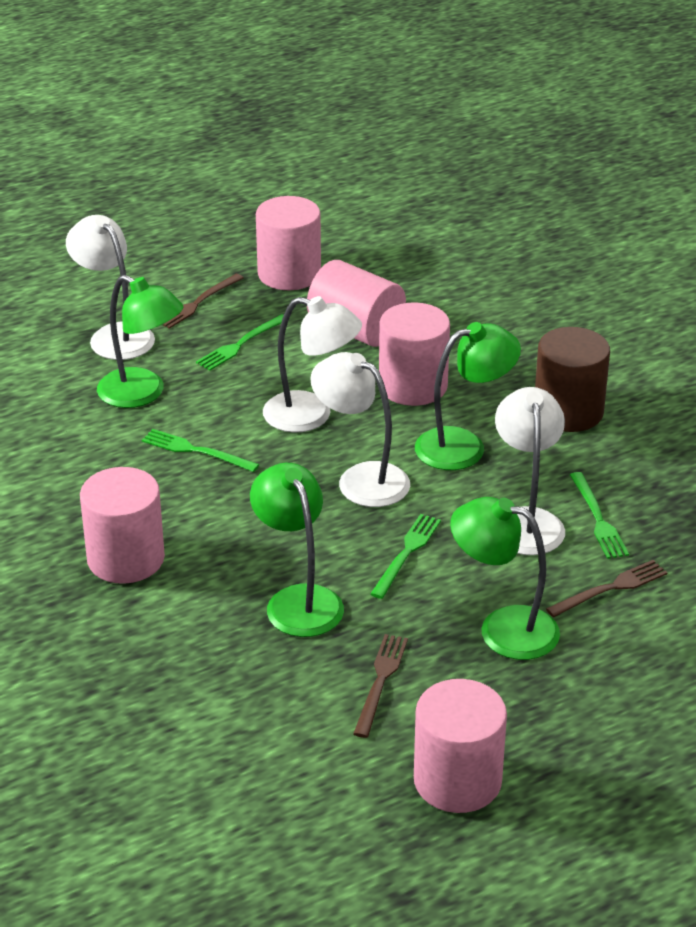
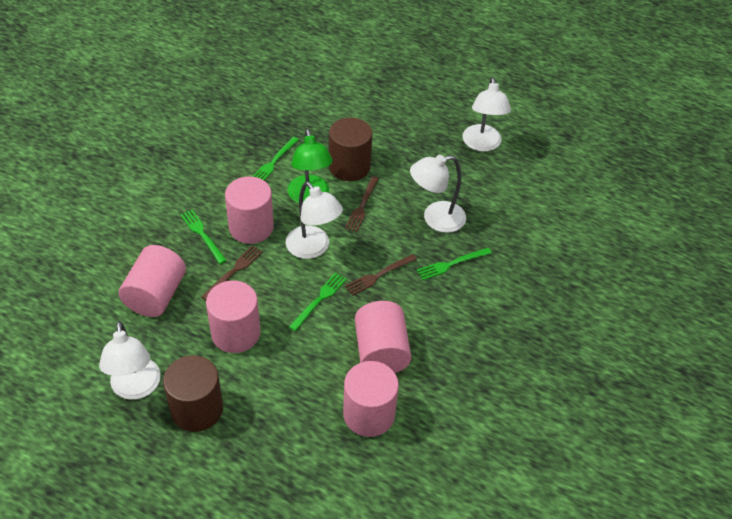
brown cylinder: 1 -> 2
green lamp: 4 -> 1

